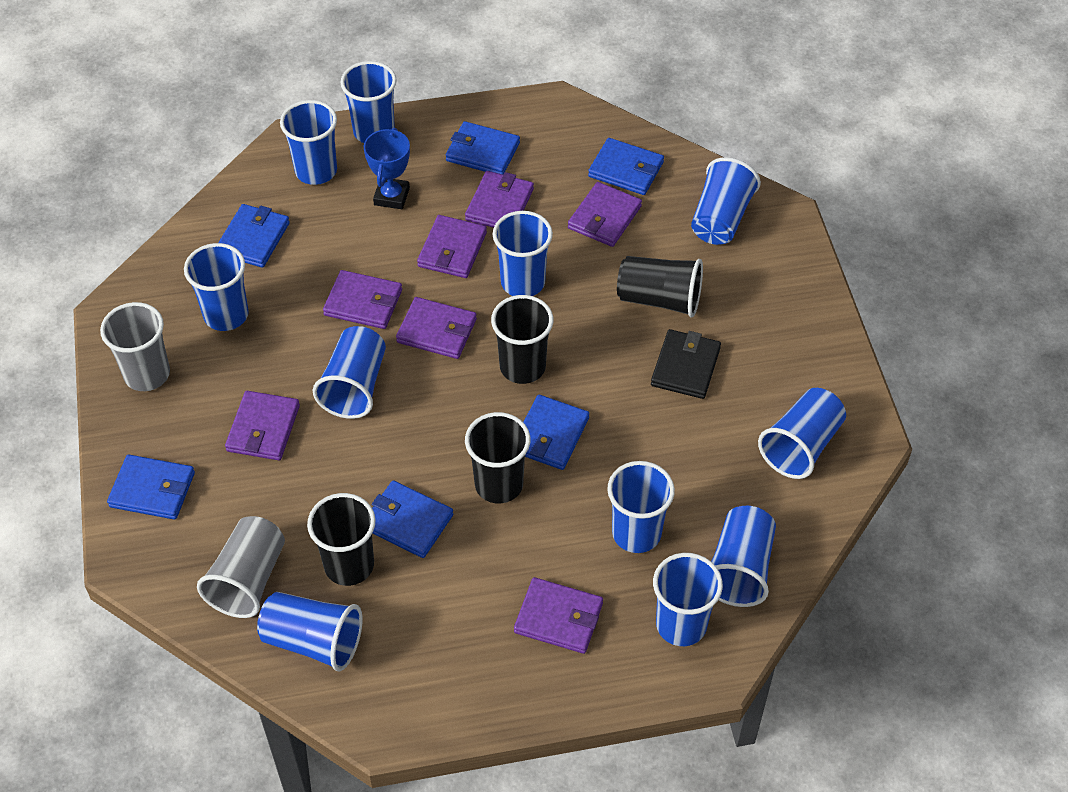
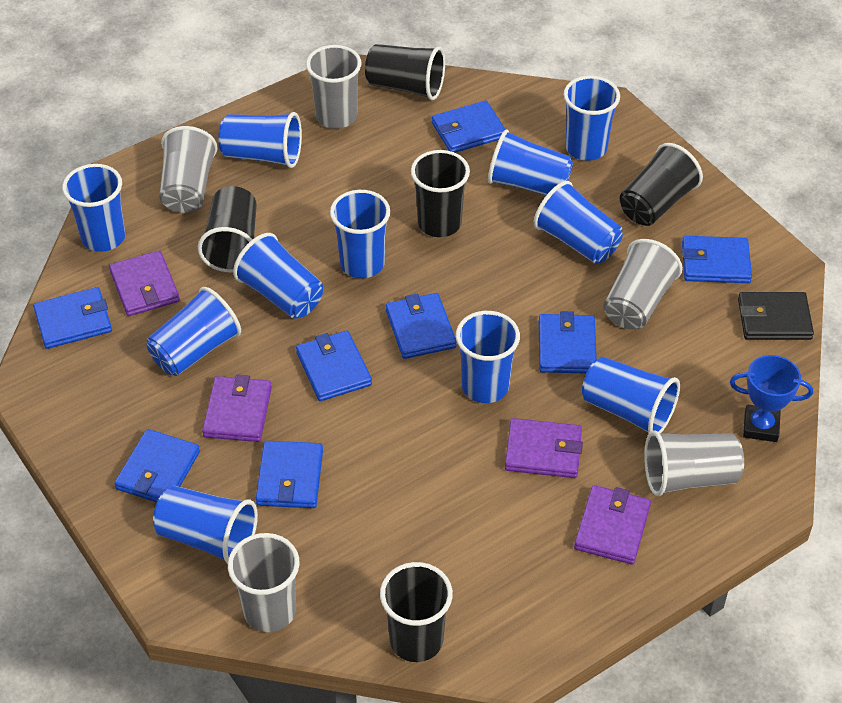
black cup: 4 -> 5
blue wallet: 6 -> 8
grey cup: 2 -> 5
purple wallet: 7 -> 4

